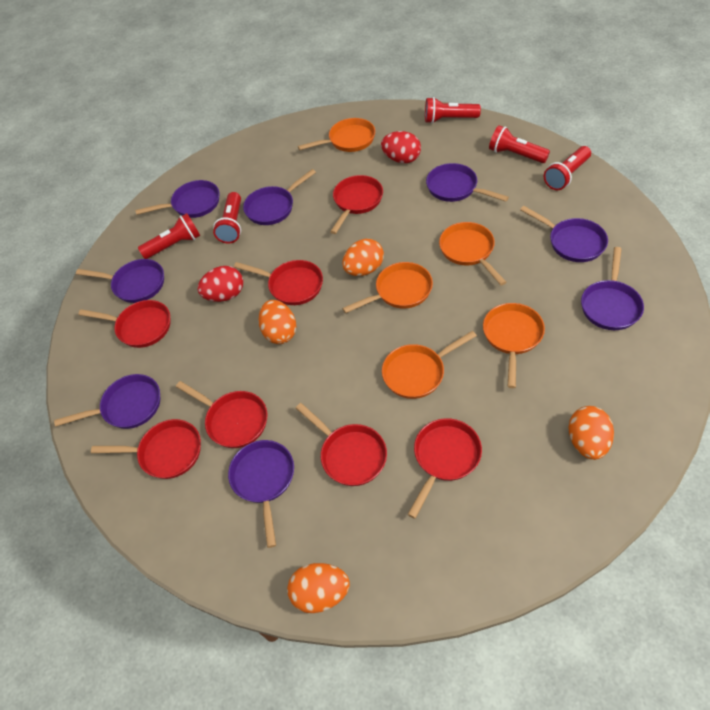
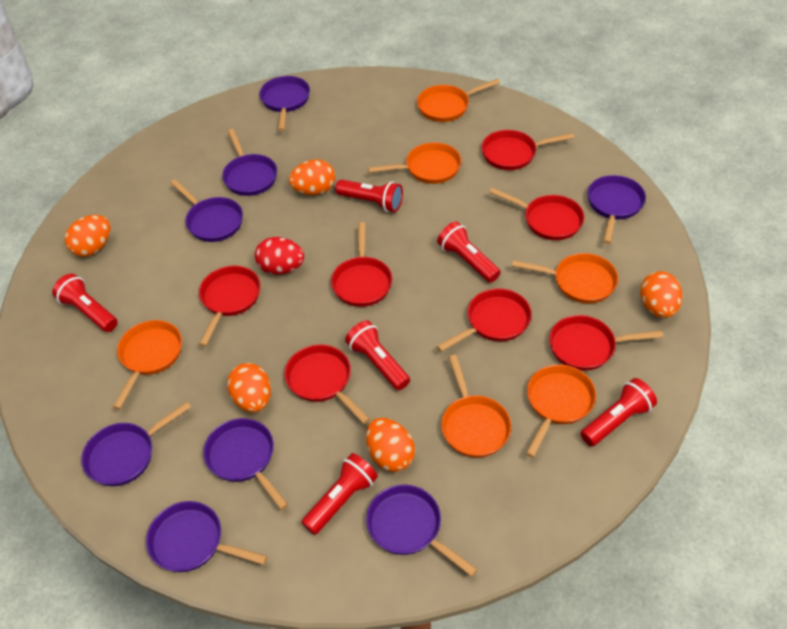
orange egg: 4 -> 5
orange pan: 5 -> 6
red egg: 2 -> 1
red flashlight: 5 -> 6

